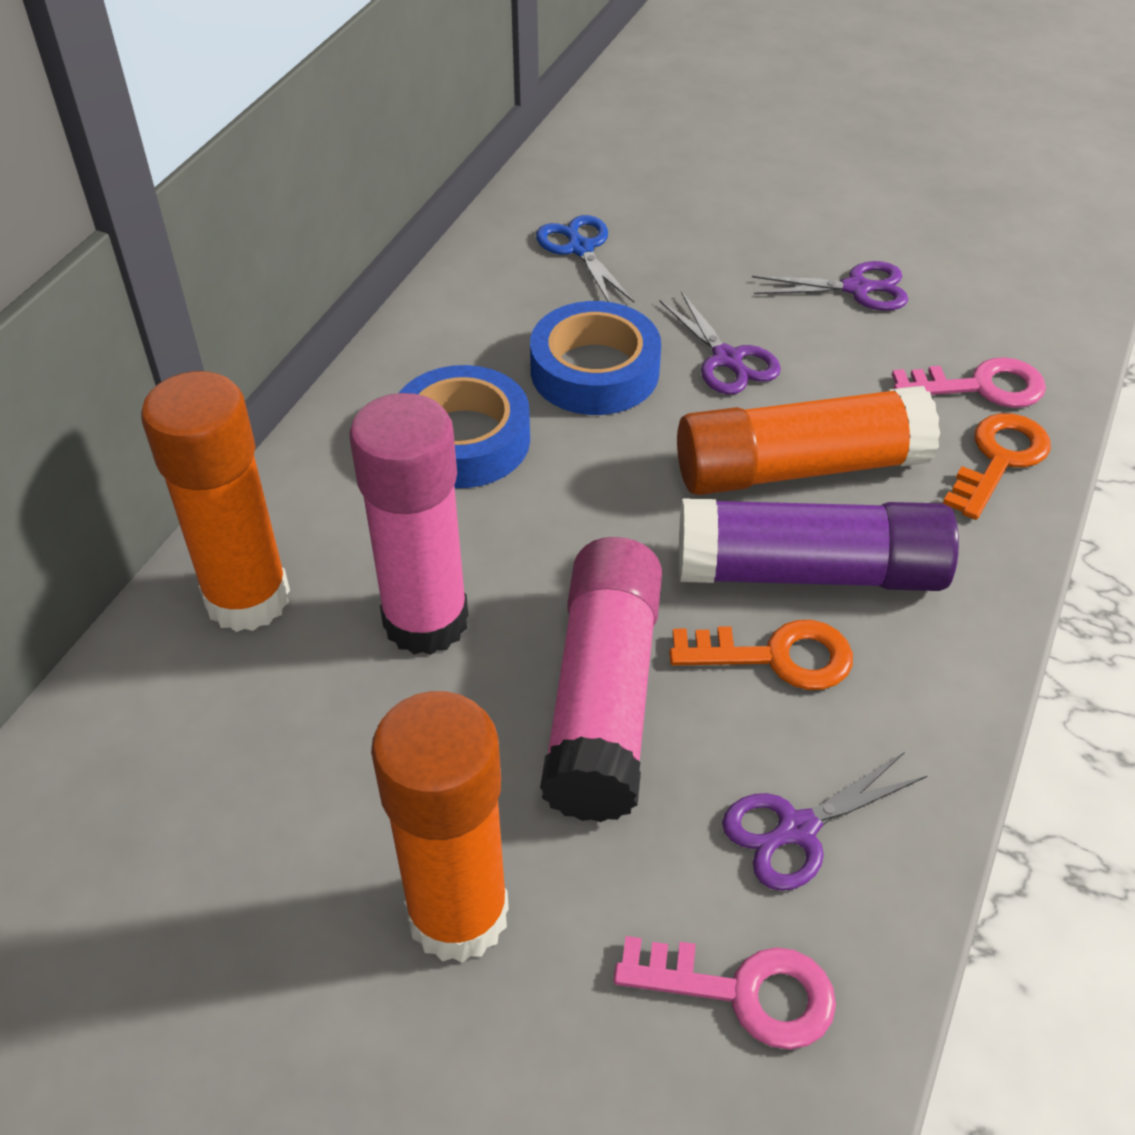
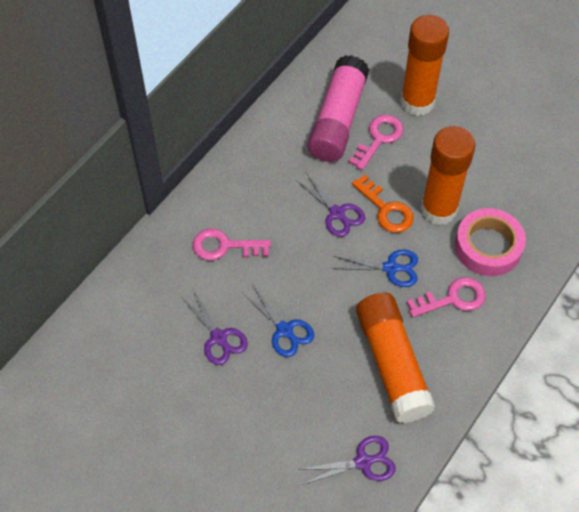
blue scissors: 1 -> 2
blue tape: 2 -> 0
orange key: 2 -> 1
pink glue stick: 2 -> 1
pink key: 2 -> 3
pink tape: 0 -> 1
purple glue stick: 1 -> 0

